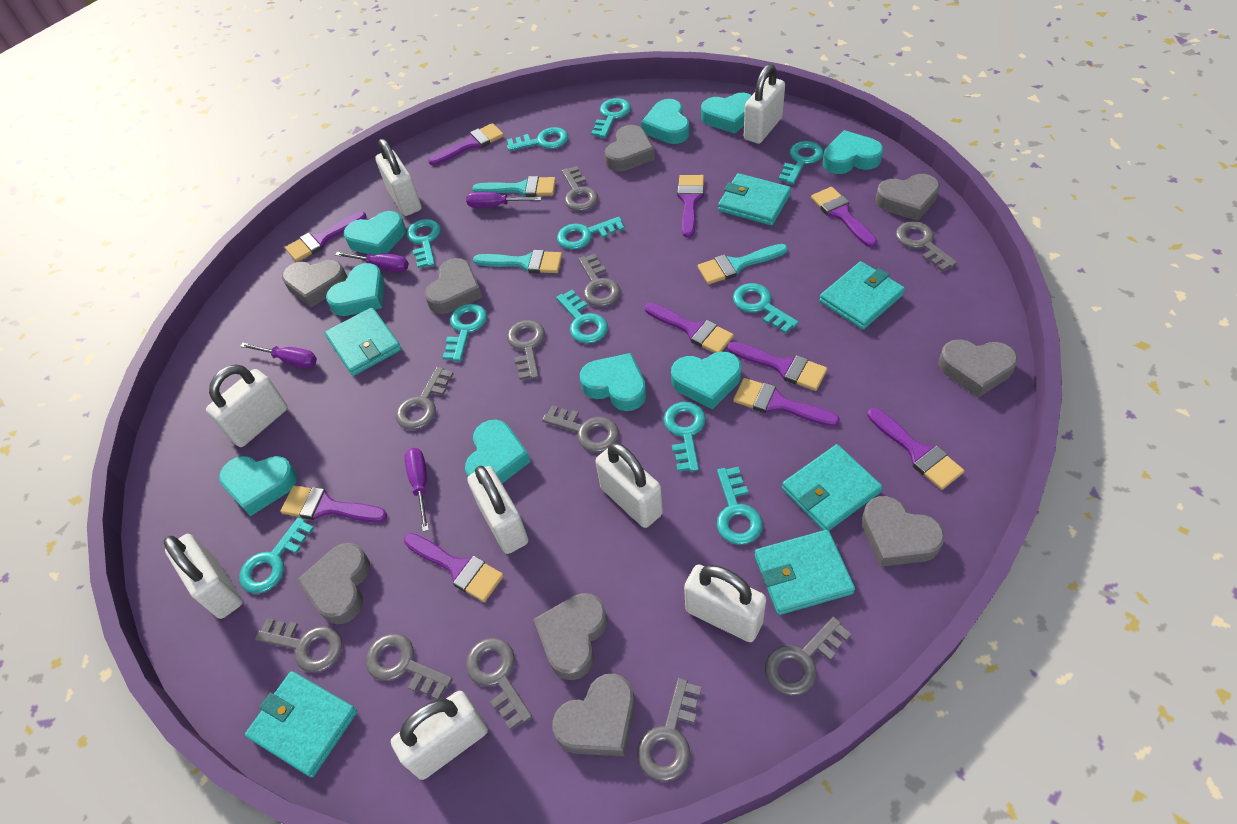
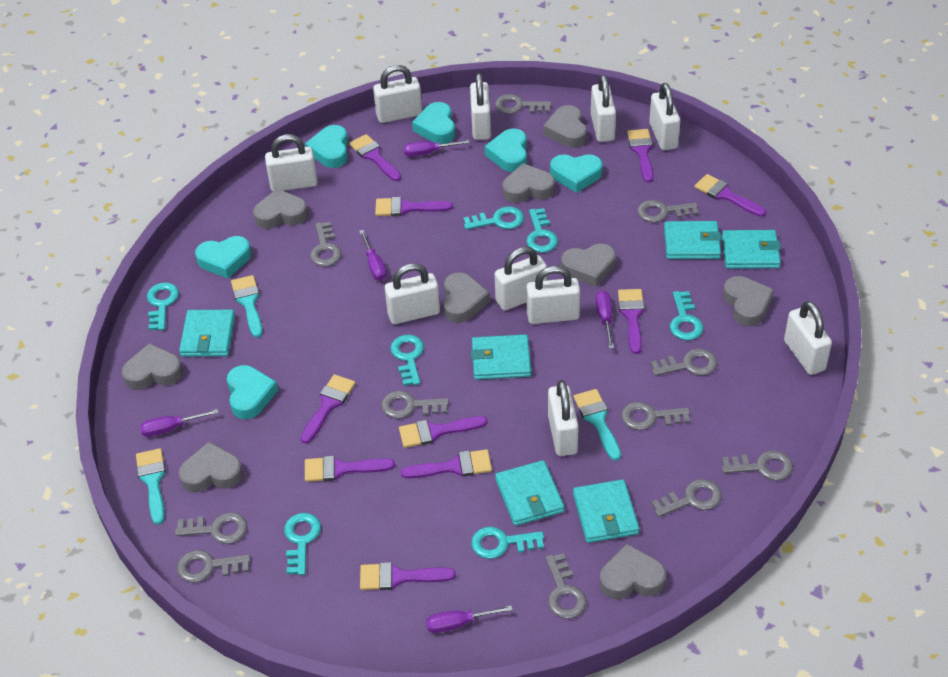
purple screwdriver: 4 -> 5
turquoise heart: 9 -> 6
turquoise key: 11 -> 7
white padlock: 8 -> 10

